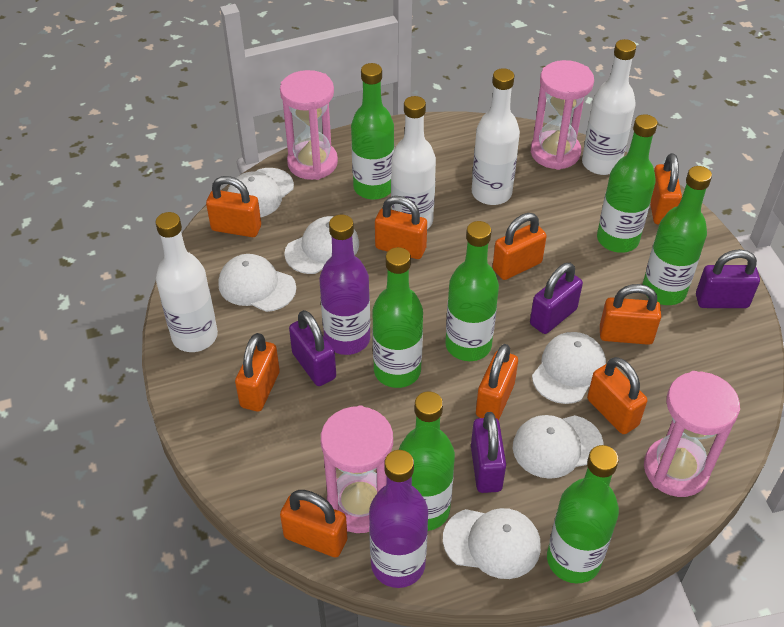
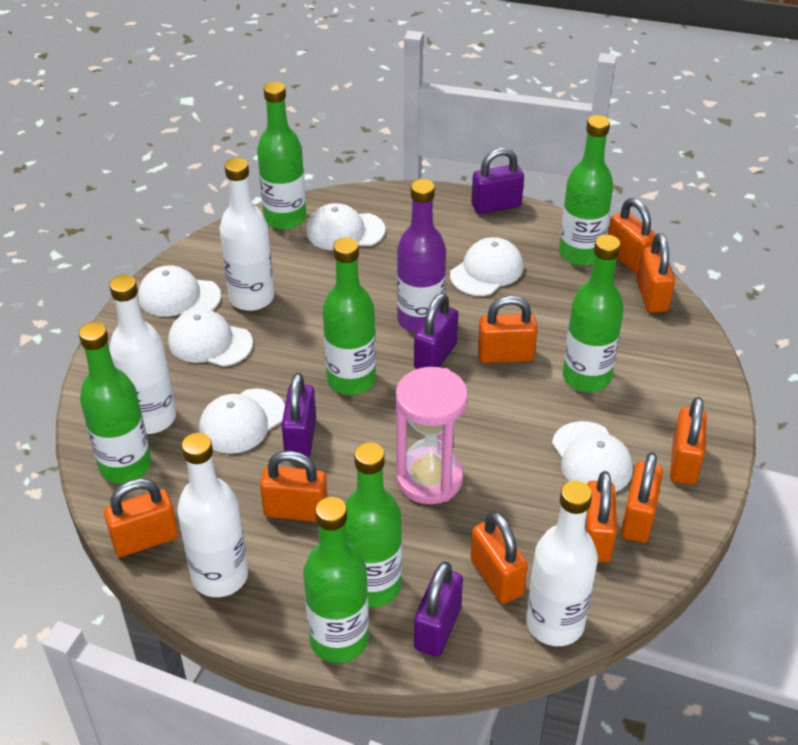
pink hourglass: 4 -> 1
purple bottle: 2 -> 1

